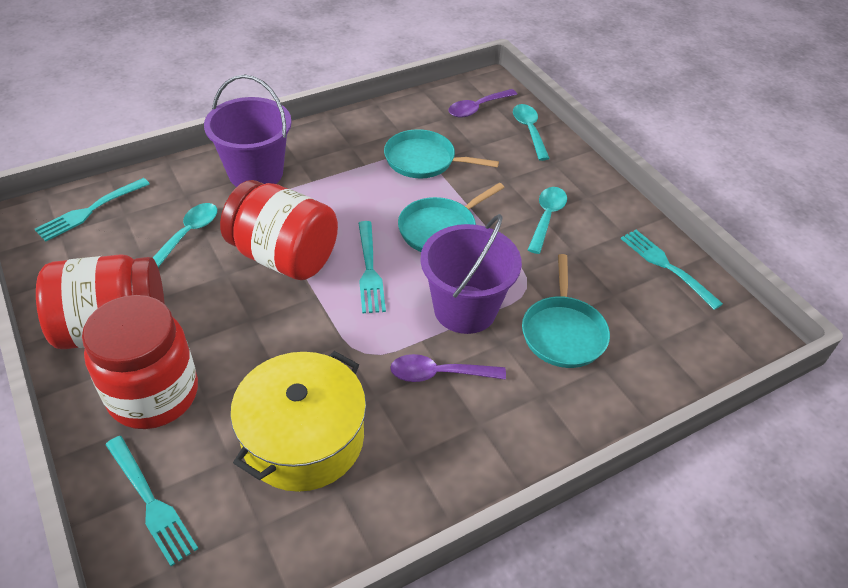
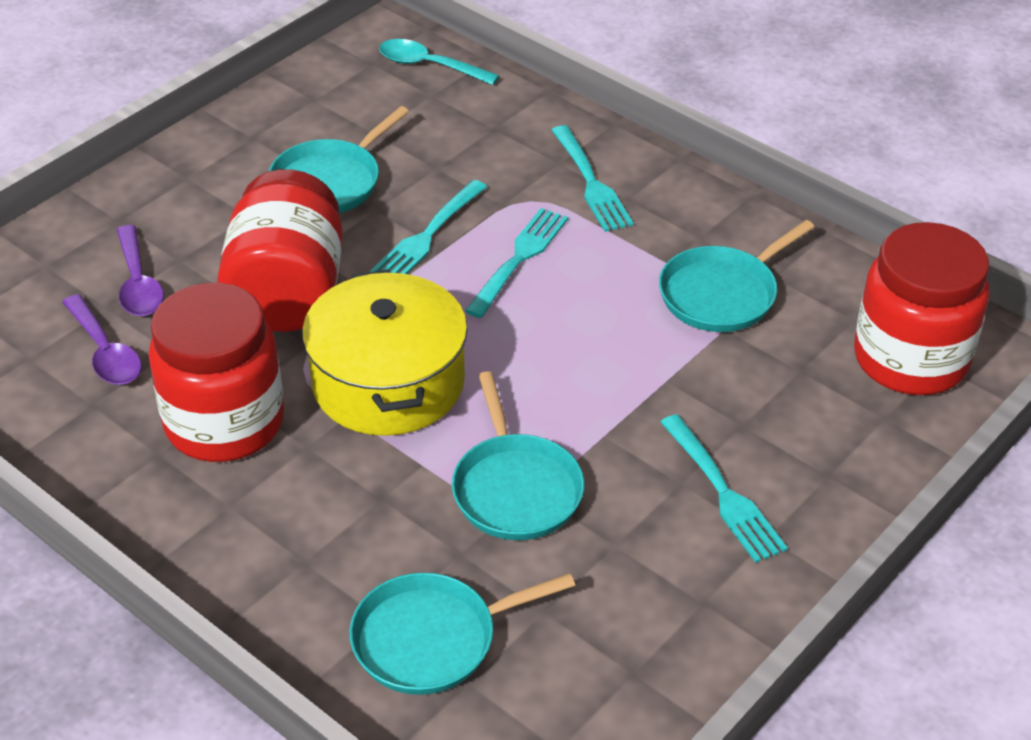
purple bucket: 2 -> 0
turquoise pan: 3 -> 4
turquoise spoon: 3 -> 1

